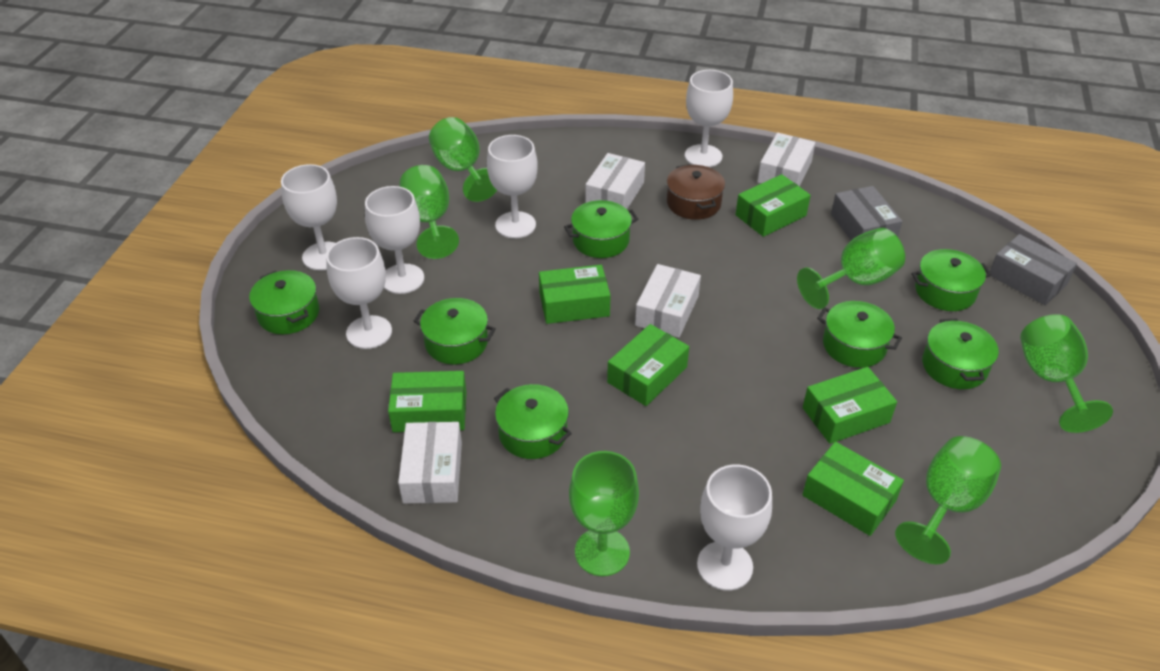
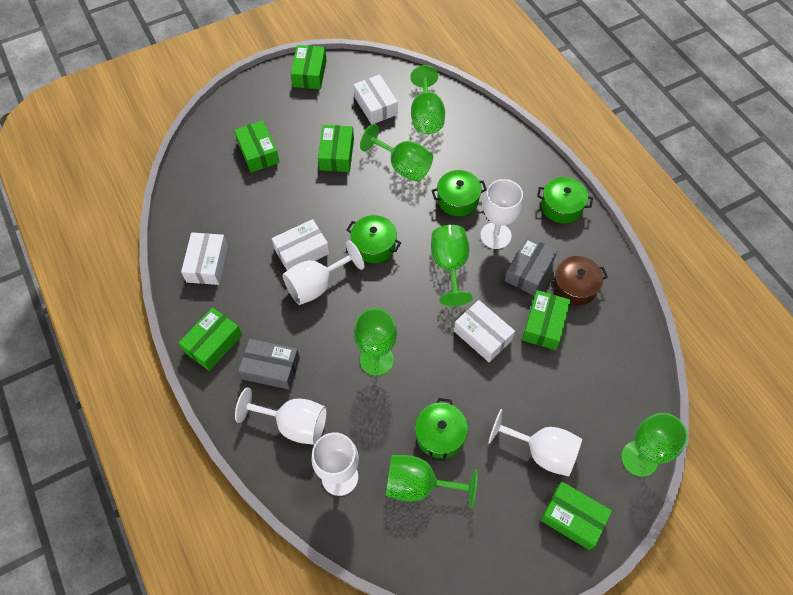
green pot: 7 -> 4
white goblet: 6 -> 5

